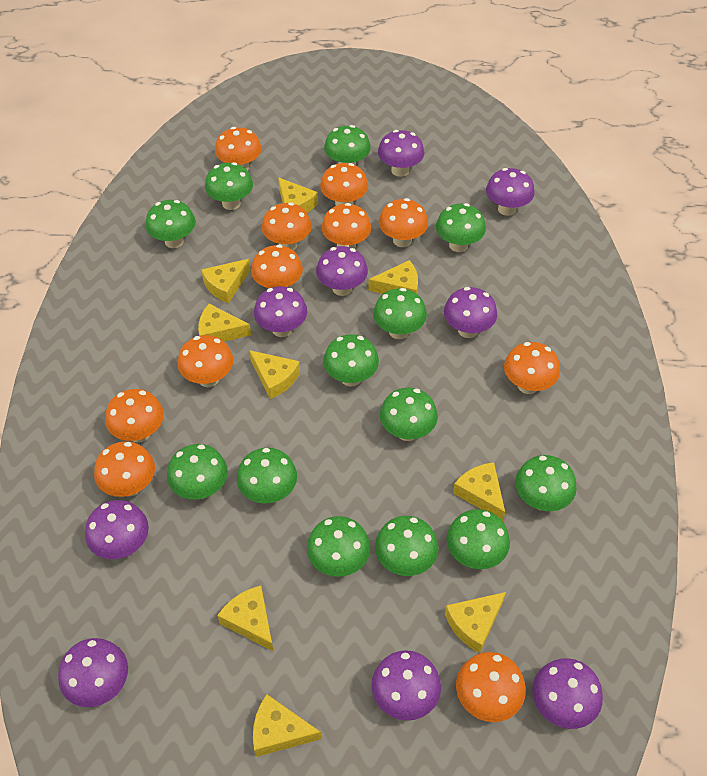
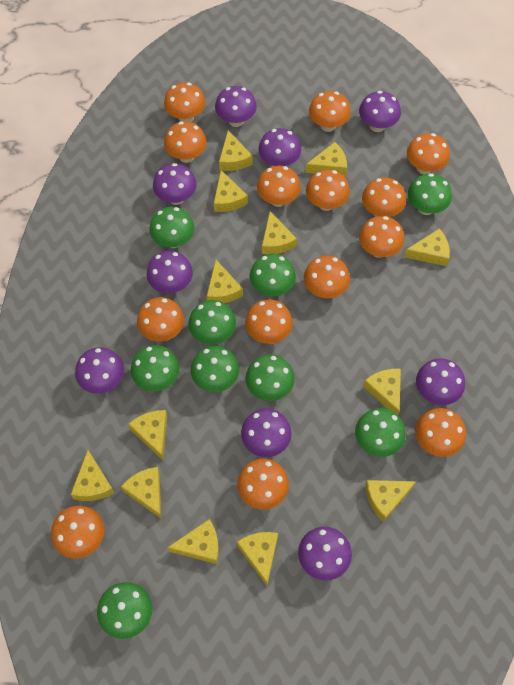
green mushroom: 13 -> 9
orange mushroom: 11 -> 14
yellow cheese: 9 -> 13

